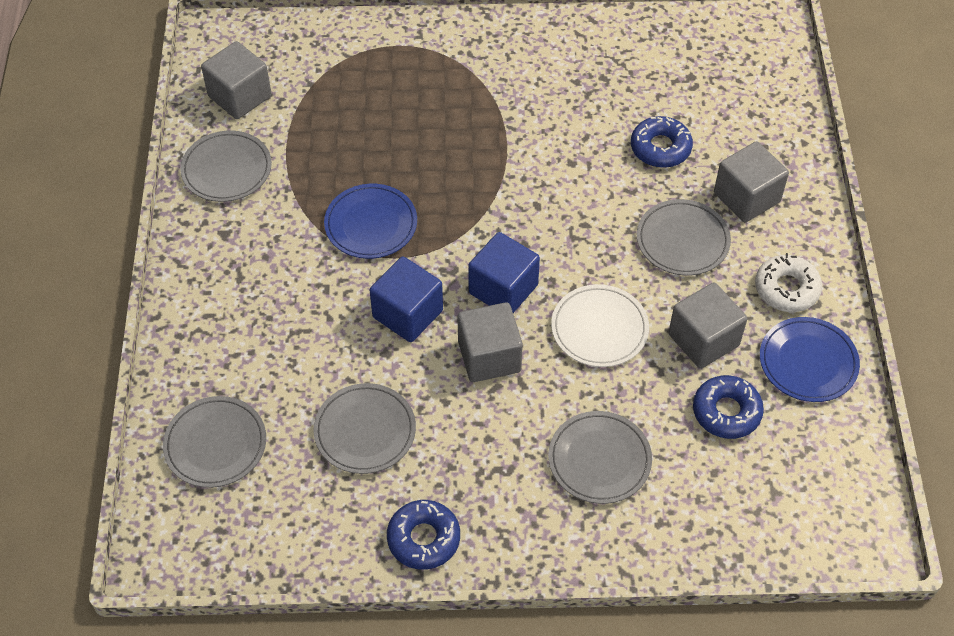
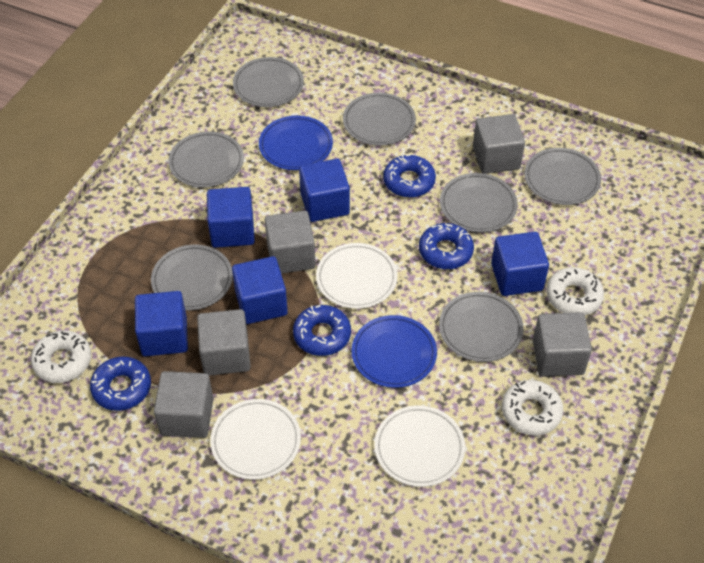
blue cube: 2 -> 5
blue donut: 3 -> 4
grey cube: 4 -> 5
grey plate: 5 -> 7
white donut: 1 -> 3
white plate: 1 -> 3

